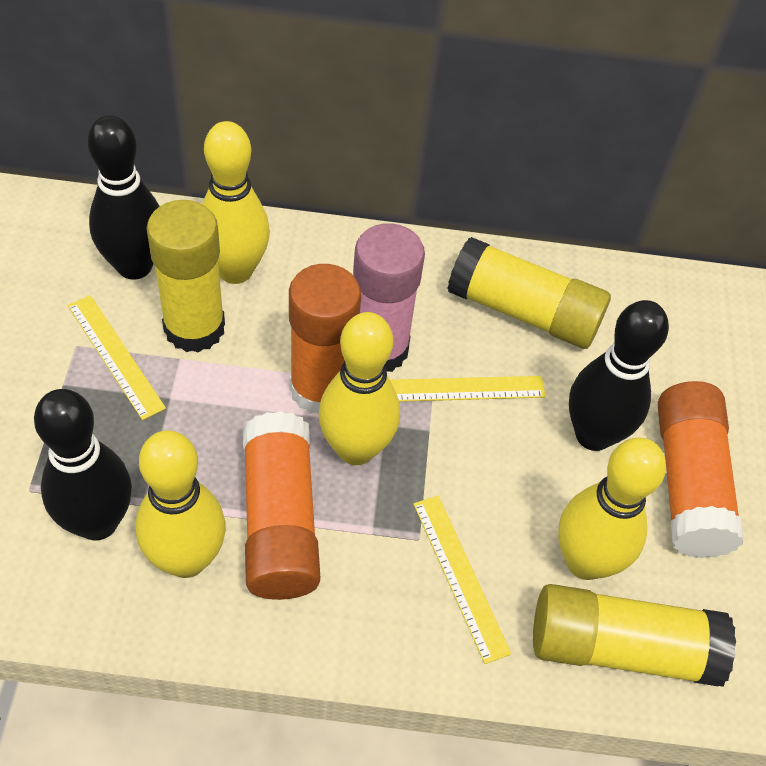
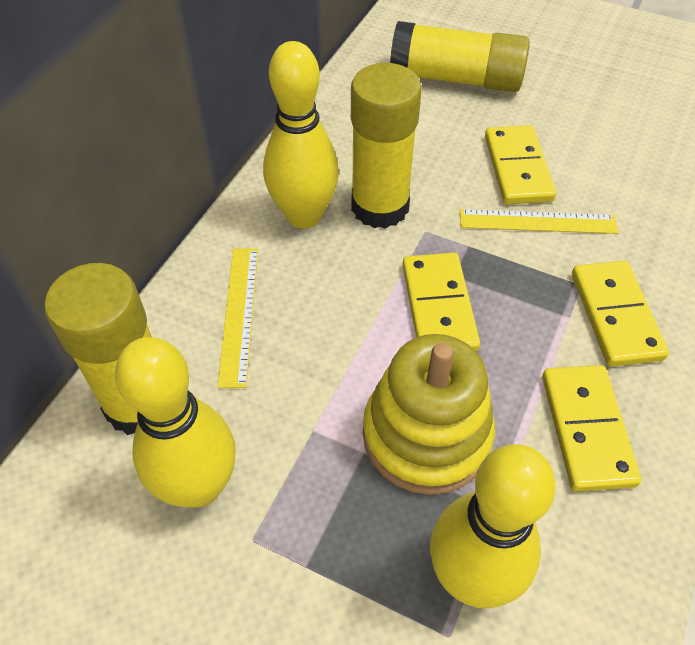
black bowling pin: 3 -> 0
orange glue stick: 3 -> 0
pink glue stick: 1 -> 0
yellow bowling pin: 4 -> 3
yellow domino: 0 -> 4
yellow ruler: 3 -> 2
yellow stacking toy: 0 -> 1

